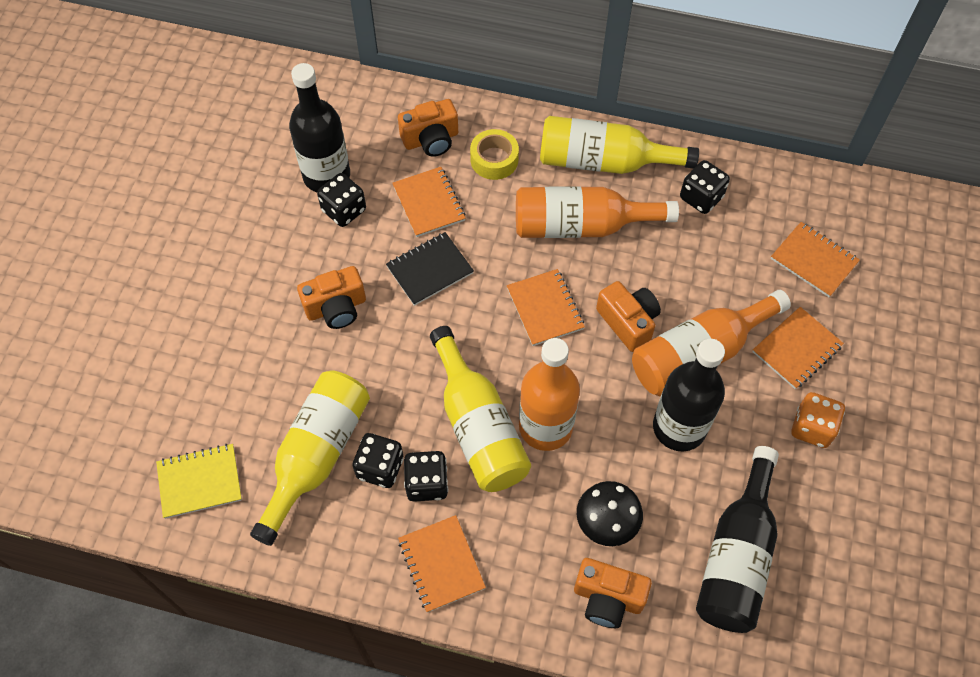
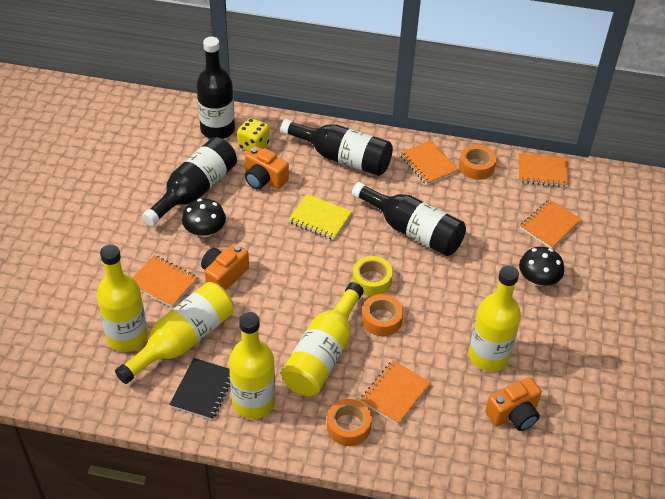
black bottle: 3 -> 4
black dice: 4 -> 0
black mushroom: 1 -> 2
orange bottle: 3 -> 0
orange camera: 4 -> 3
orange dice: 1 -> 0
orange tape: 0 -> 3
yellow bottle: 3 -> 5
yellow dice: 0 -> 1

